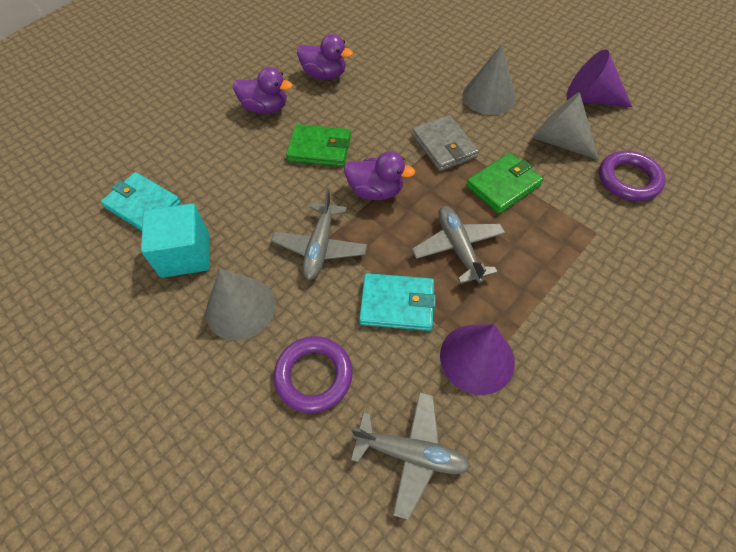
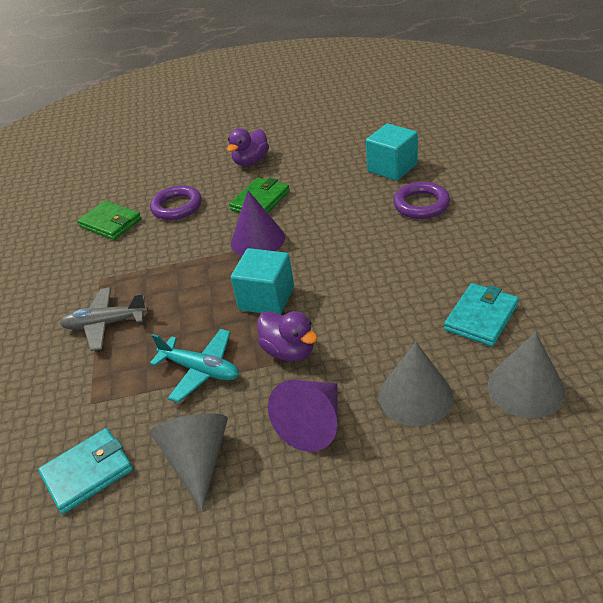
grey plane: 3 -> 1
grey wallet: 1 -> 0
purple duck: 3 -> 2
turquoise cube: 1 -> 2
turquoise plane: 0 -> 1

